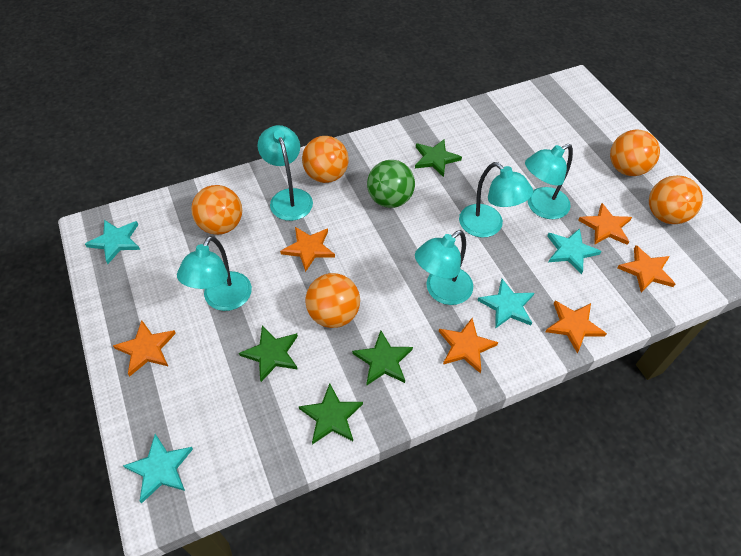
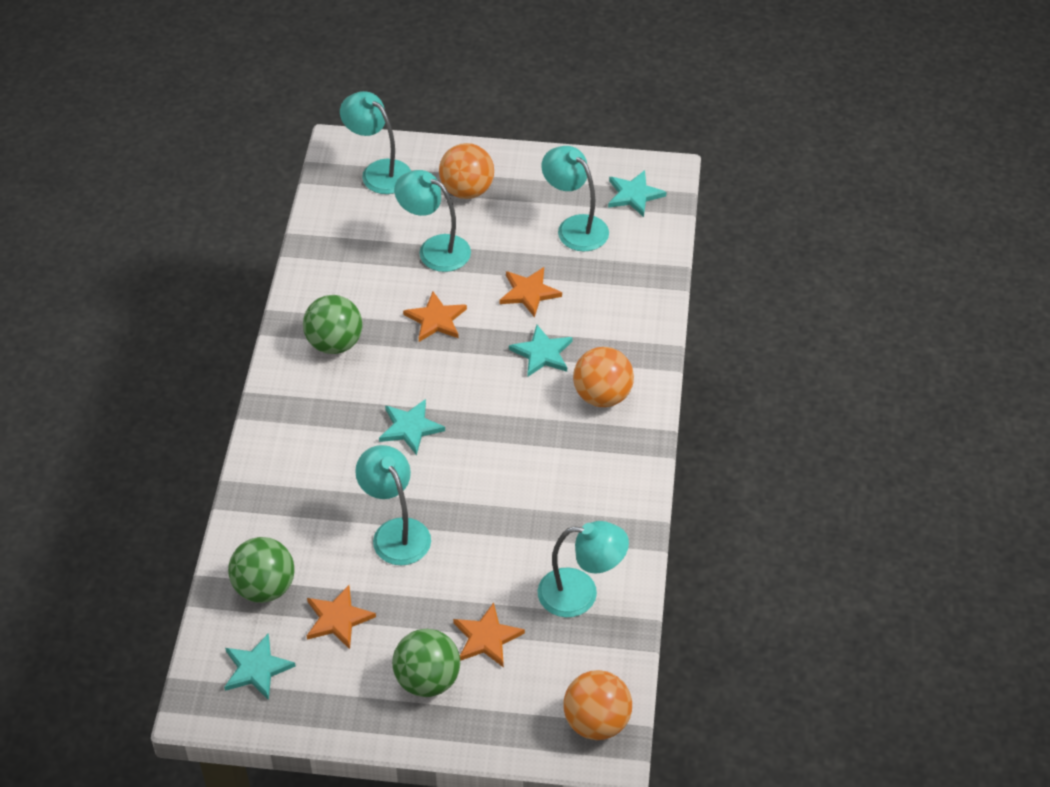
green ball: 1 -> 3
green star: 4 -> 0
orange ball: 5 -> 3
orange star: 6 -> 4

